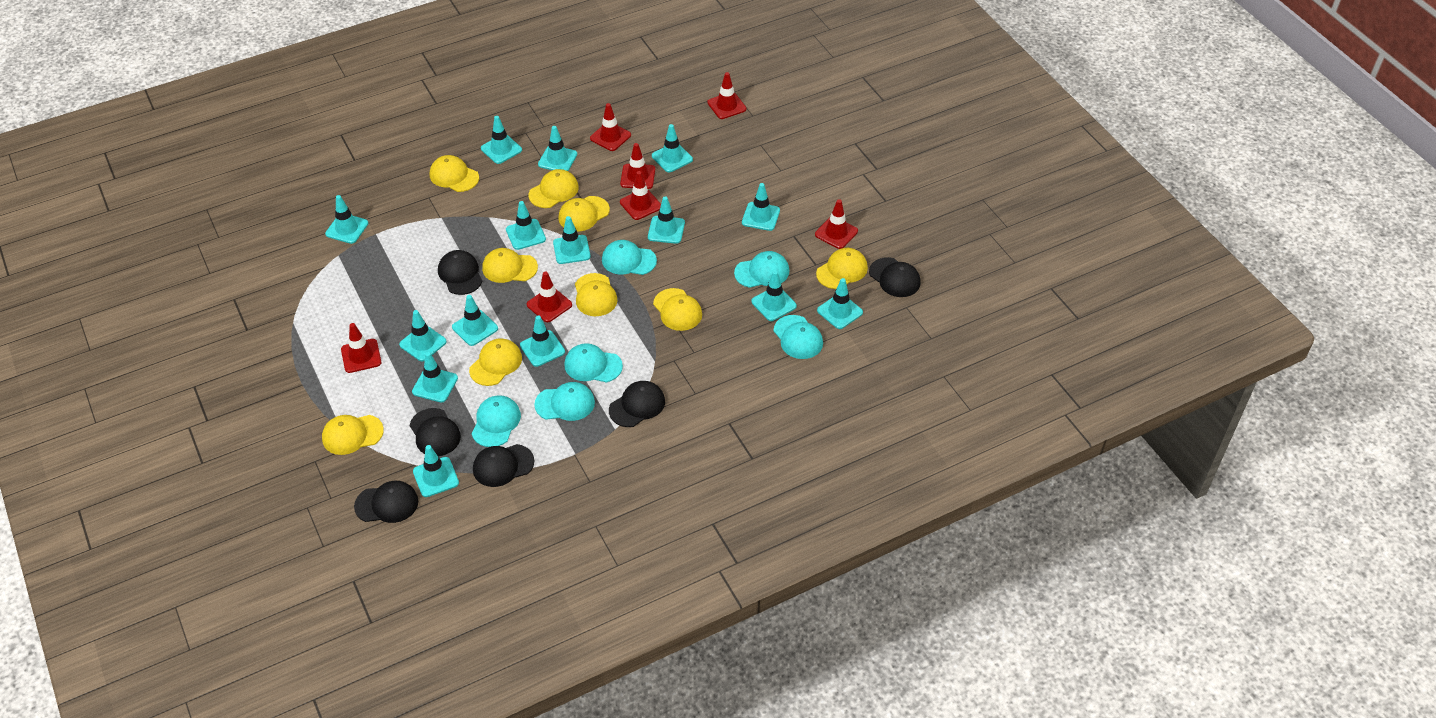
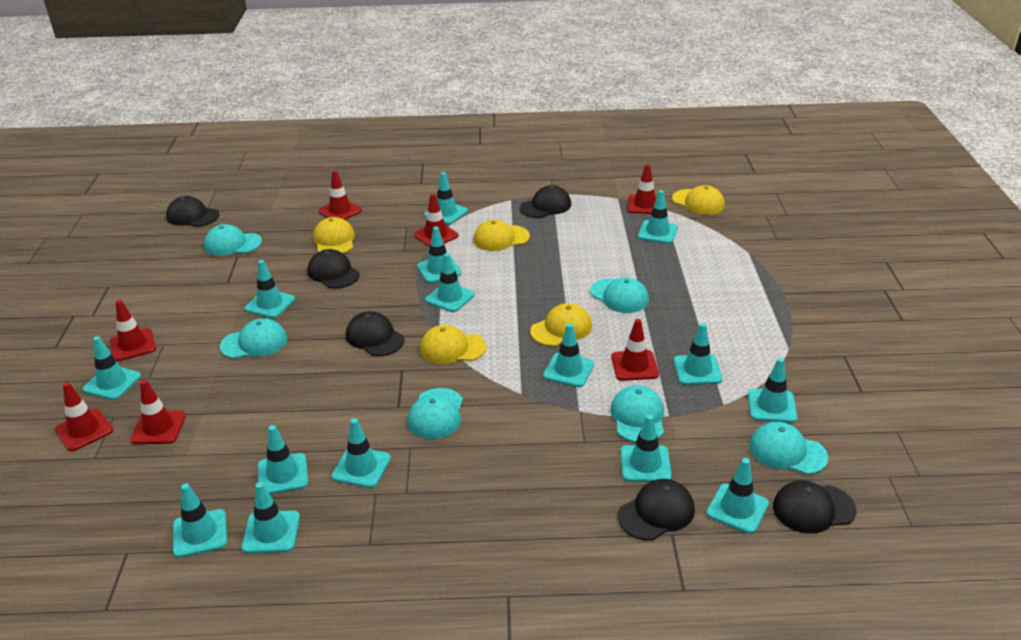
yellow cap: 9 -> 5

